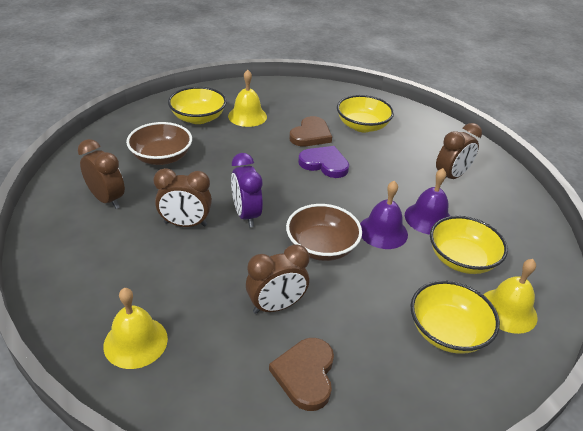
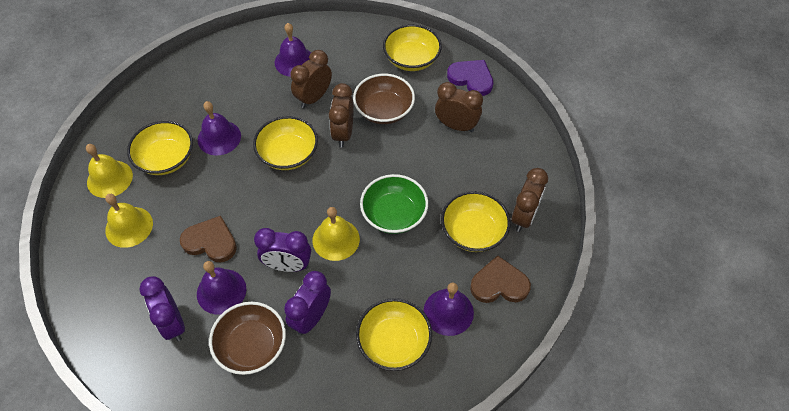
green bowl: 0 -> 1
purple bell: 2 -> 4
purple clock: 1 -> 3
yellow bowl: 4 -> 5

